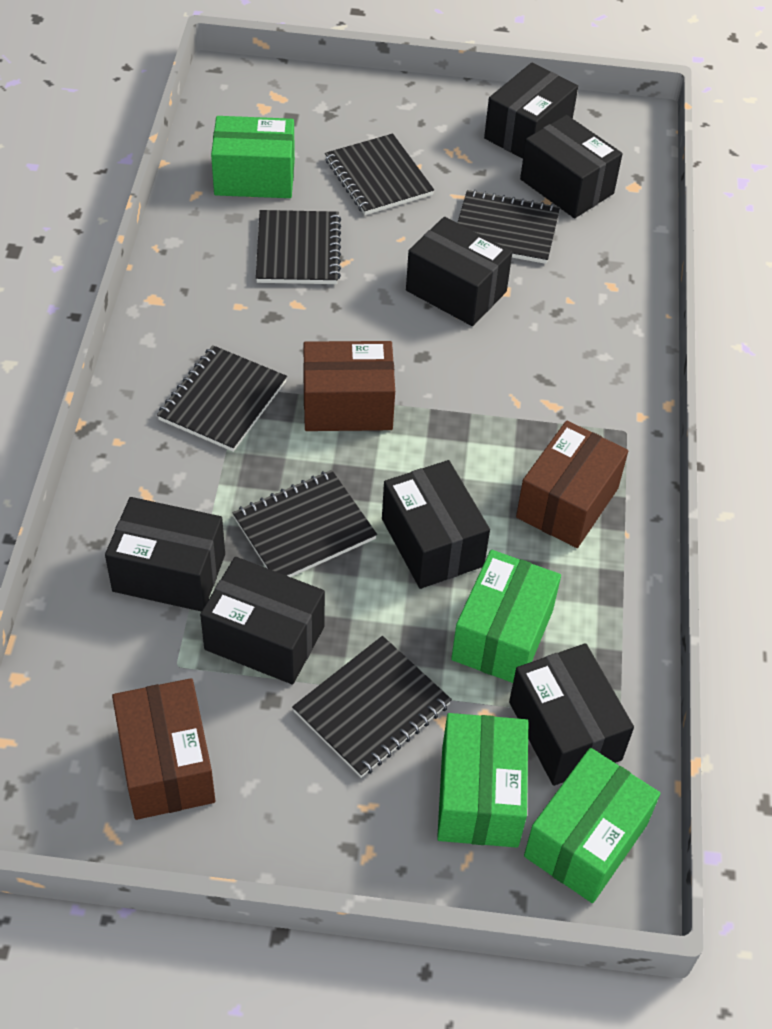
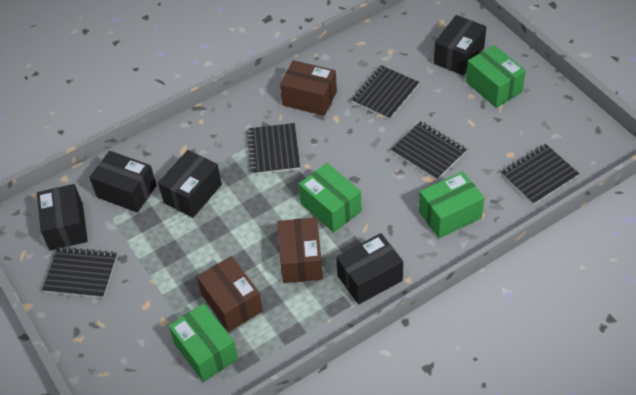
black box: 7 -> 5
black notebook: 6 -> 5

